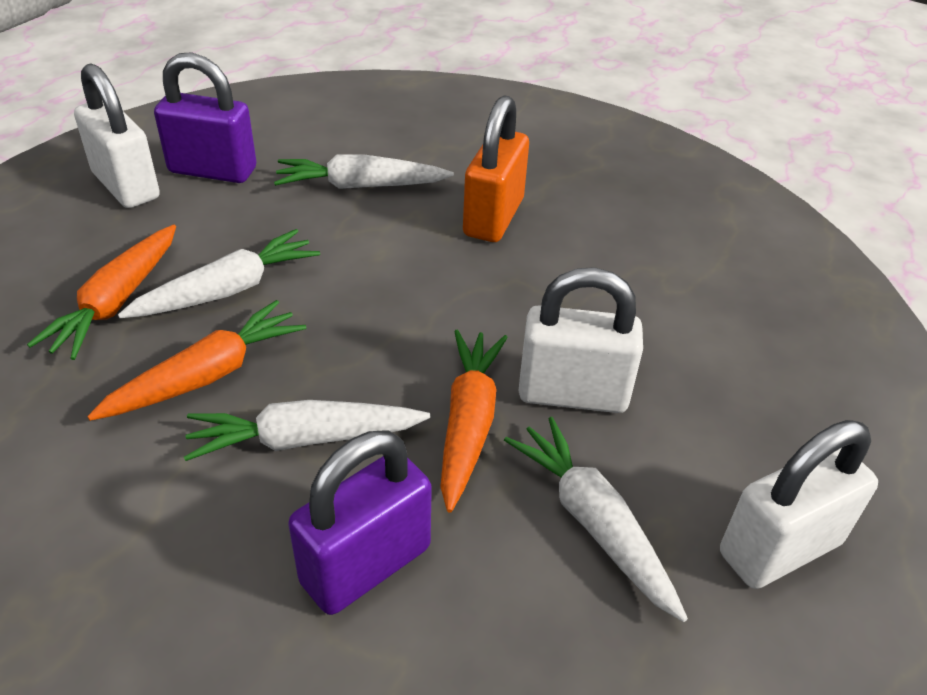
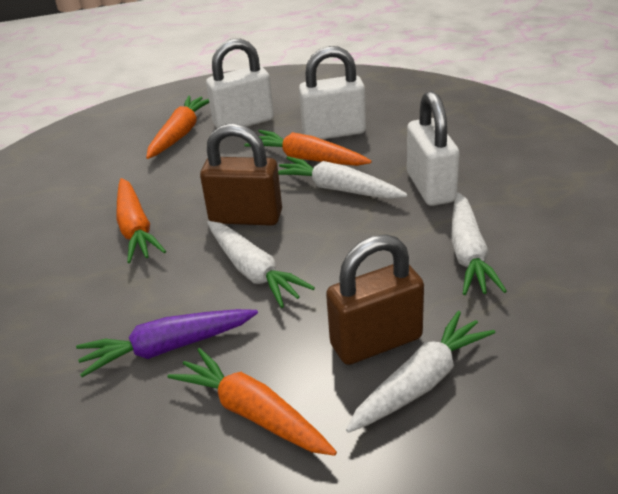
brown padlock: 0 -> 2
orange carrot: 3 -> 4
orange padlock: 1 -> 0
purple carrot: 0 -> 1
purple padlock: 2 -> 0

